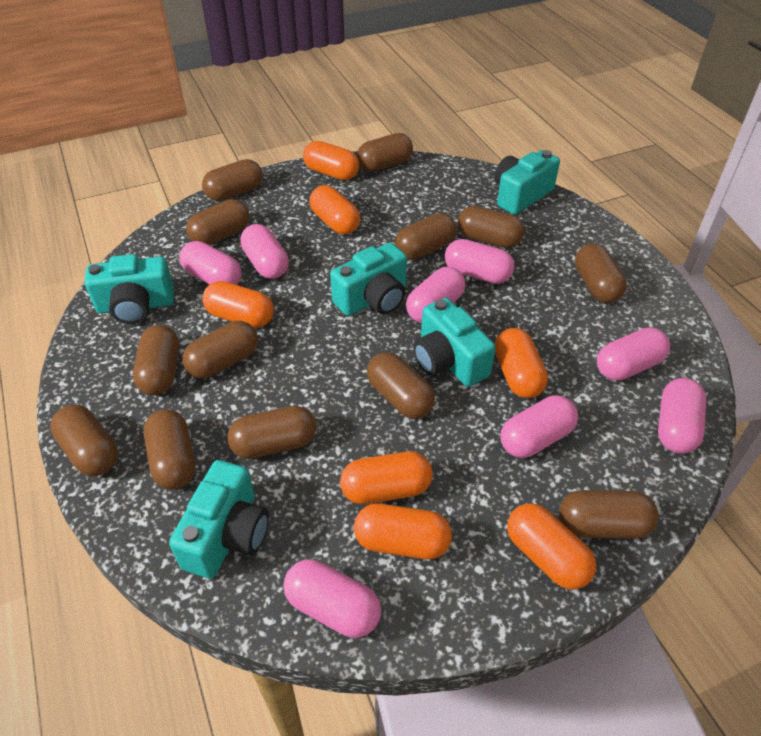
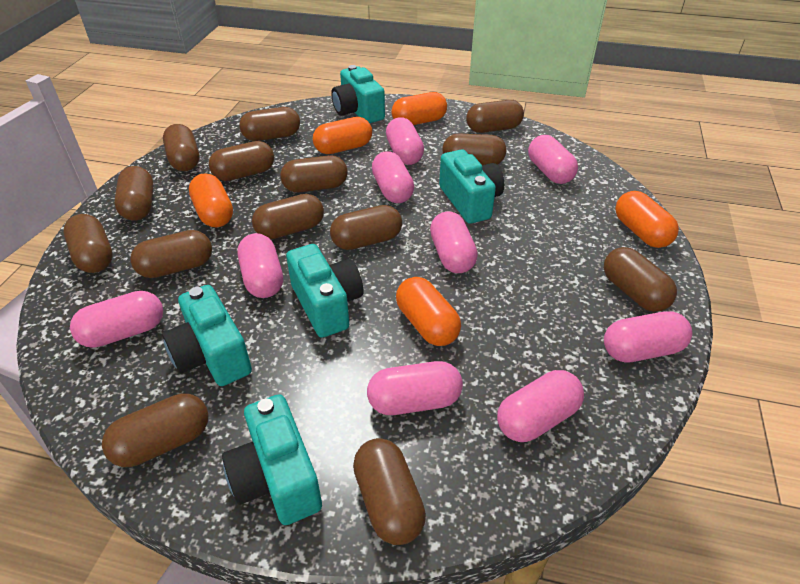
brown capsule: 13 -> 14
orange capsule: 7 -> 5
pink capsule: 8 -> 9

